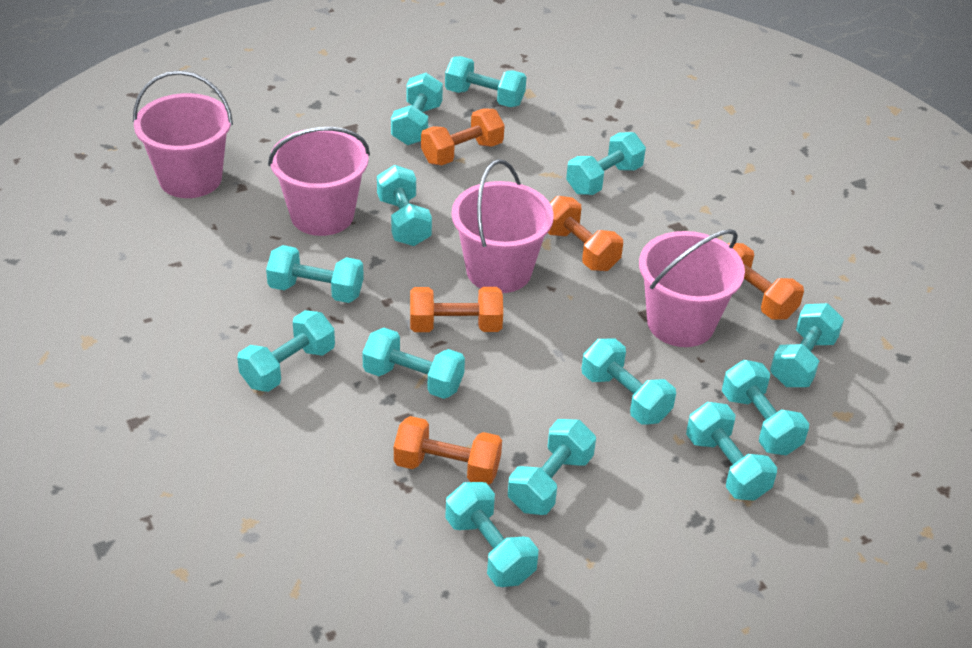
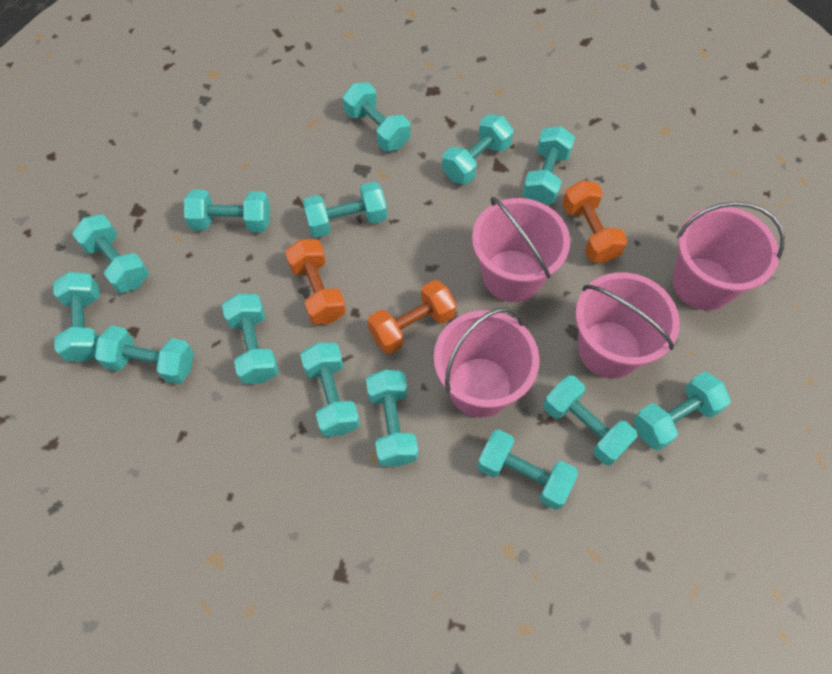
orange dumbbell: 5 -> 3
turquoise dumbbell: 13 -> 14

